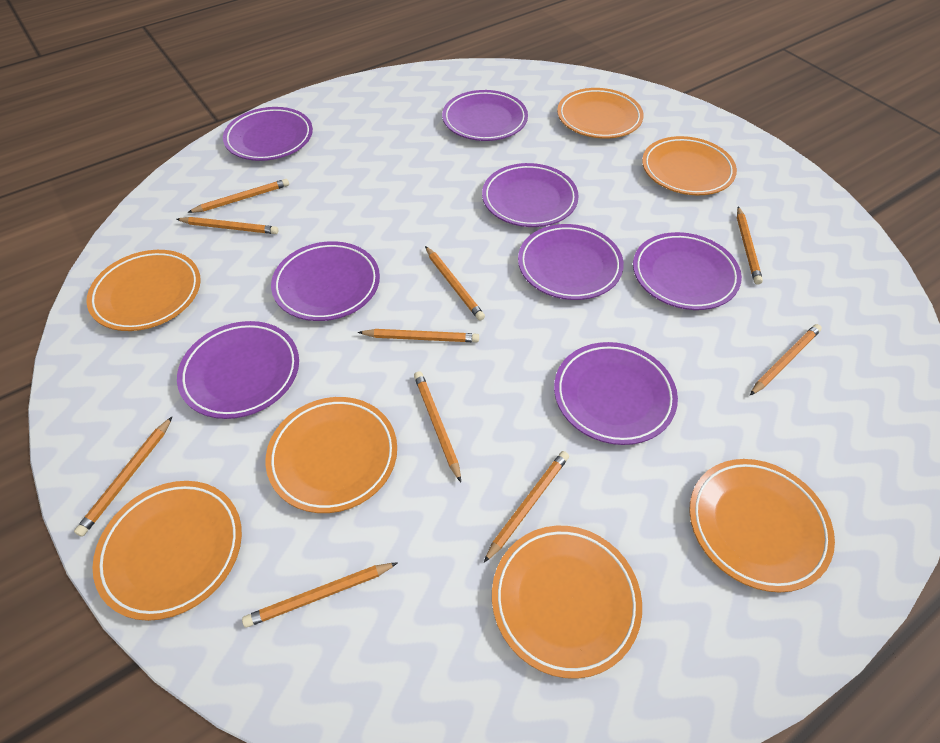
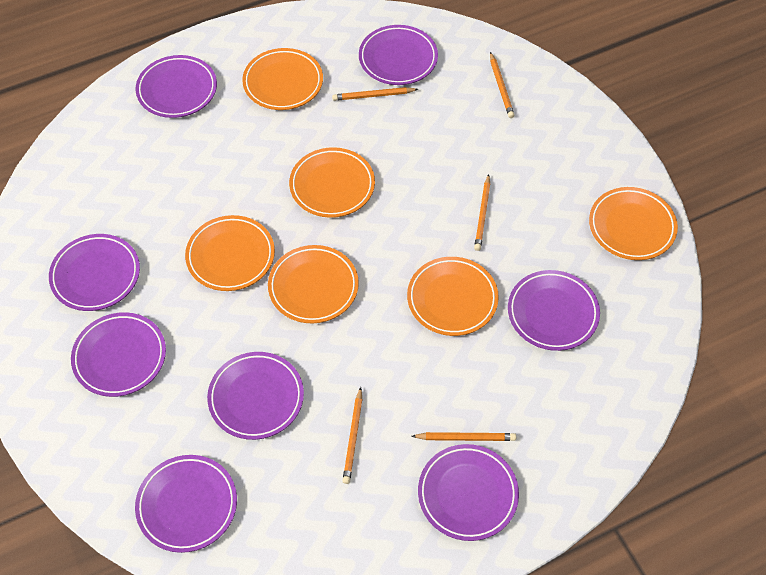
orange pencil: 10 -> 5
orange plate: 7 -> 6

